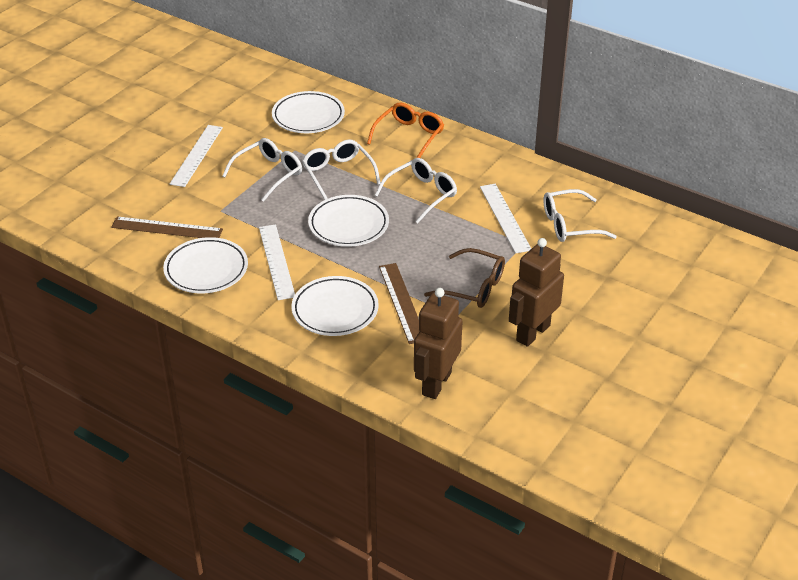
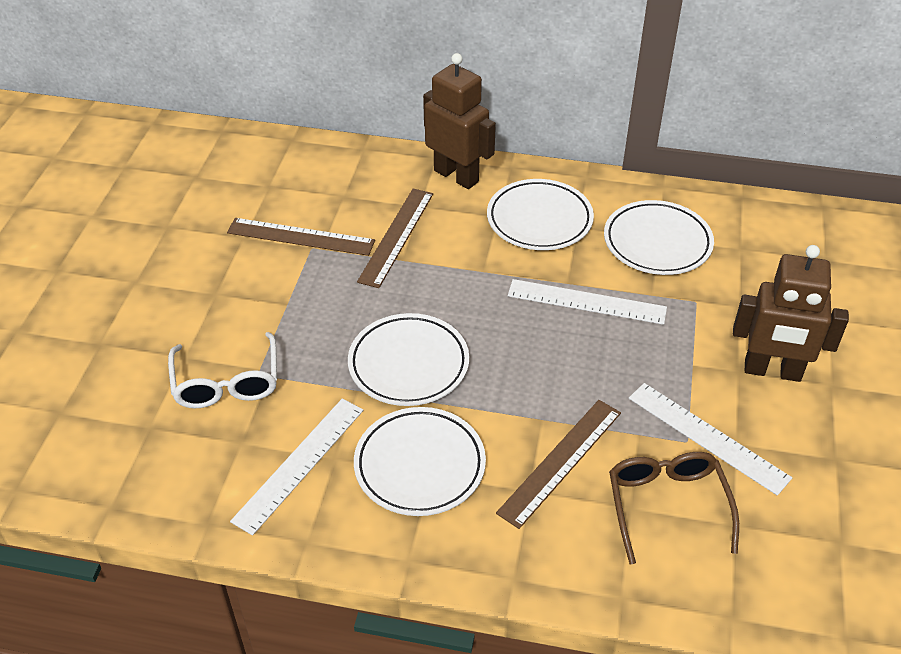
brown ruler: 2 -> 3
orange glasses: 1 -> 0
white glasses: 4 -> 1

